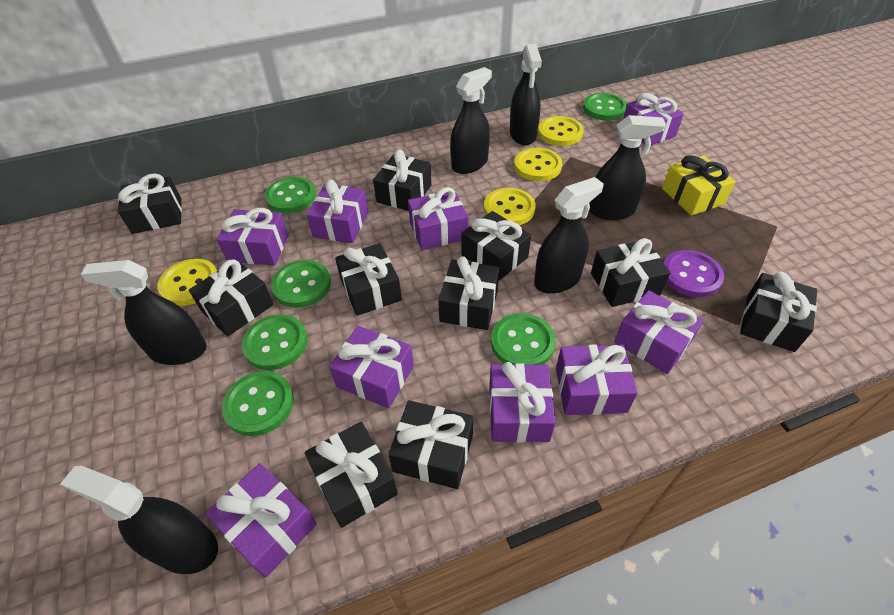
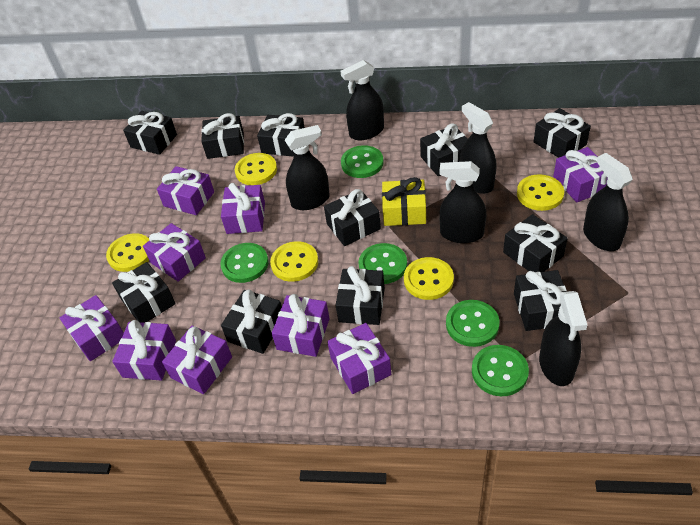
black gift: 10 -> 11
green button: 6 -> 5
purple button: 1 -> 0
yellow button: 4 -> 5

